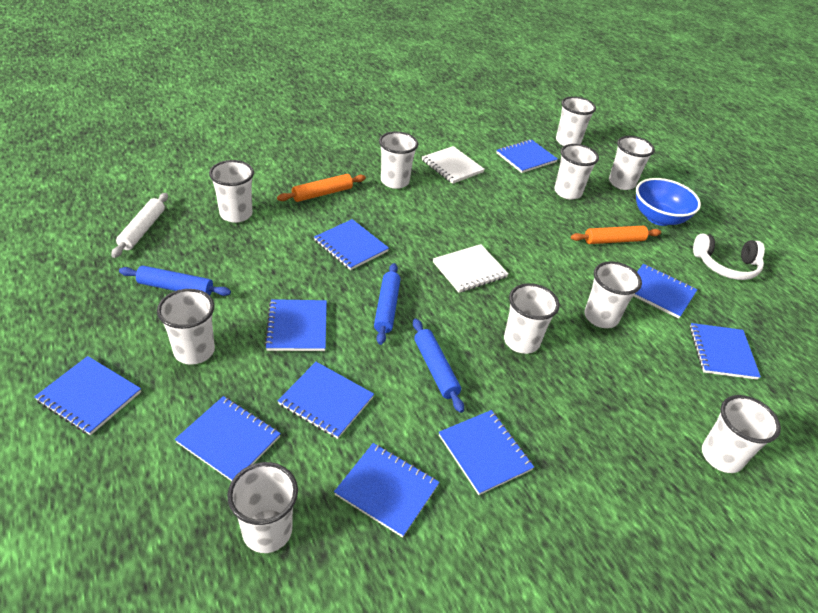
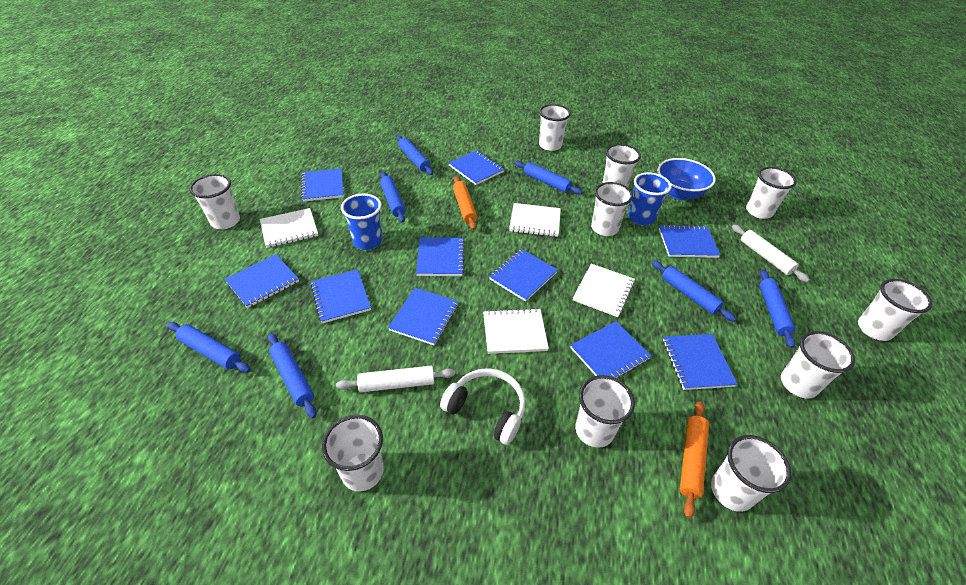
blue cup: 0 -> 2
blue rolling pin: 3 -> 7
white notebook: 2 -> 4
white rolling pin: 1 -> 2

